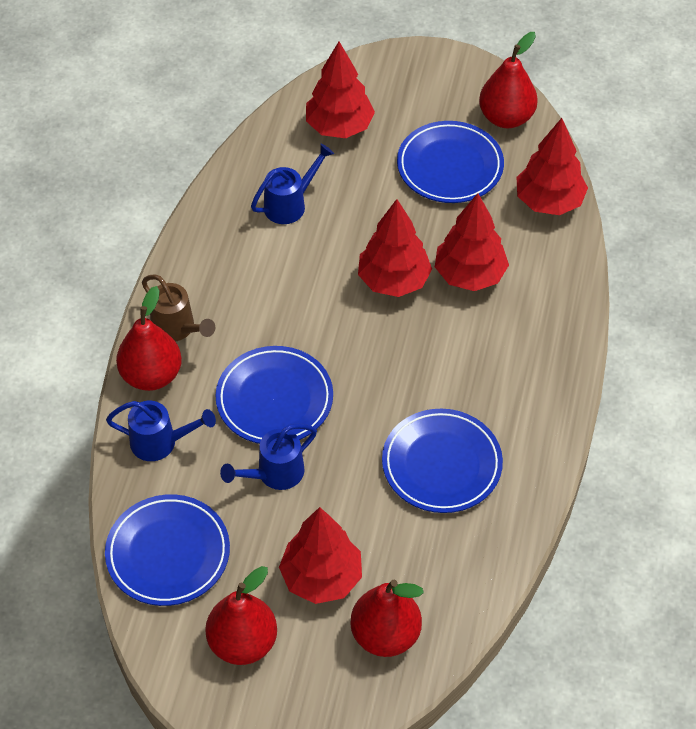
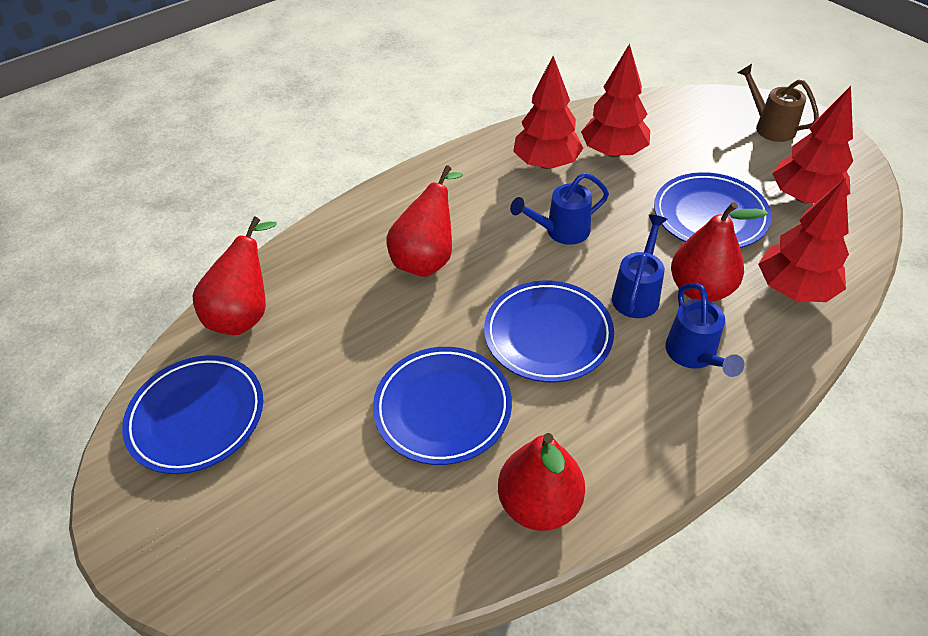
red tree: 5 -> 4

